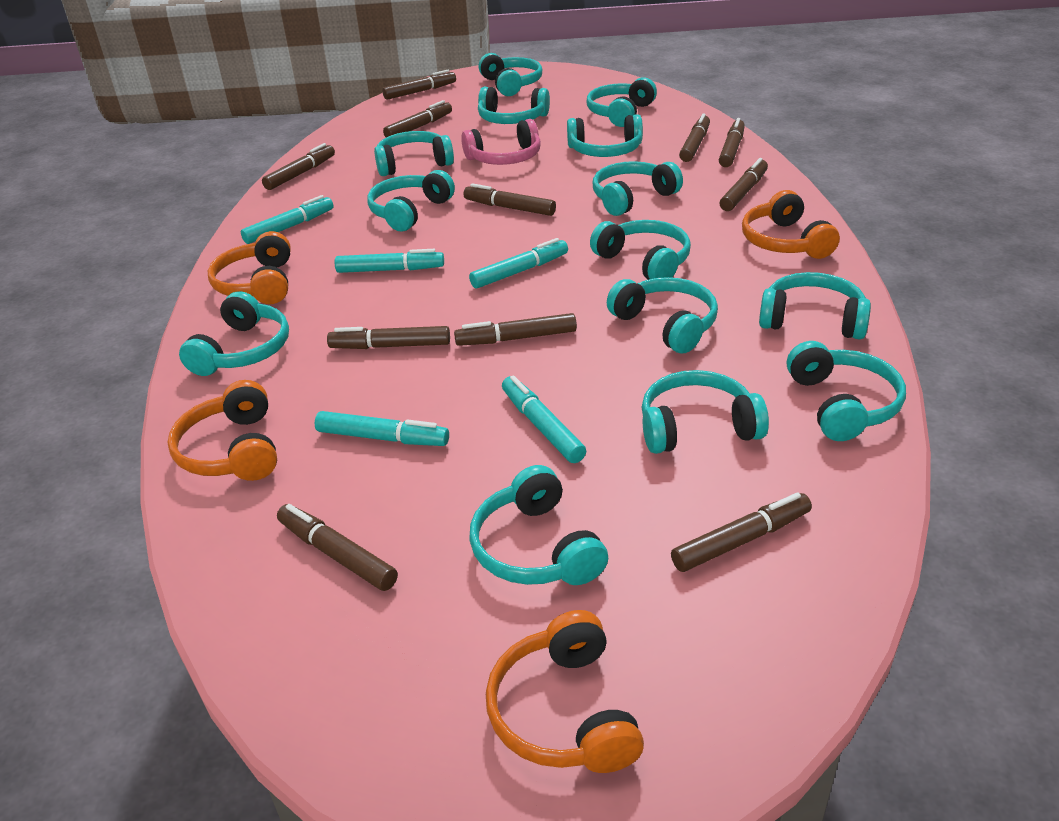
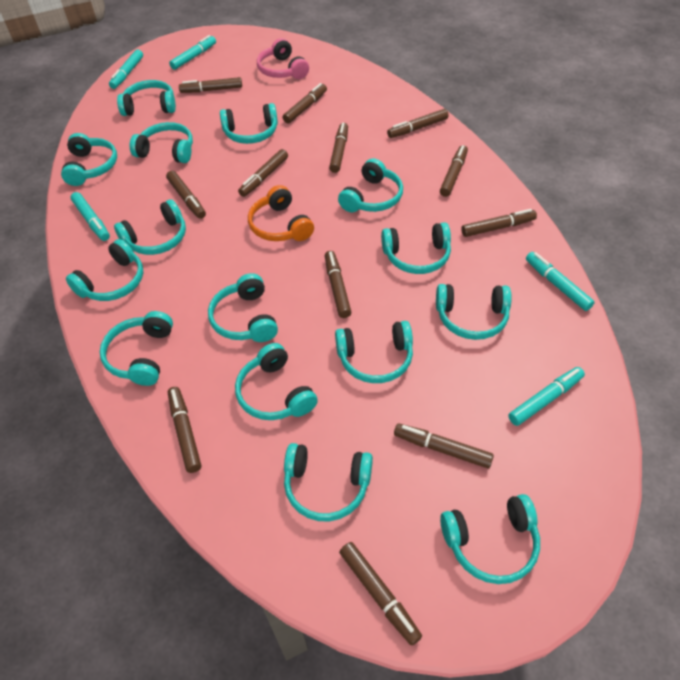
brown marker: 11 -> 12
orange headphones: 4 -> 1
turquoise headphones: 14 -> 15

